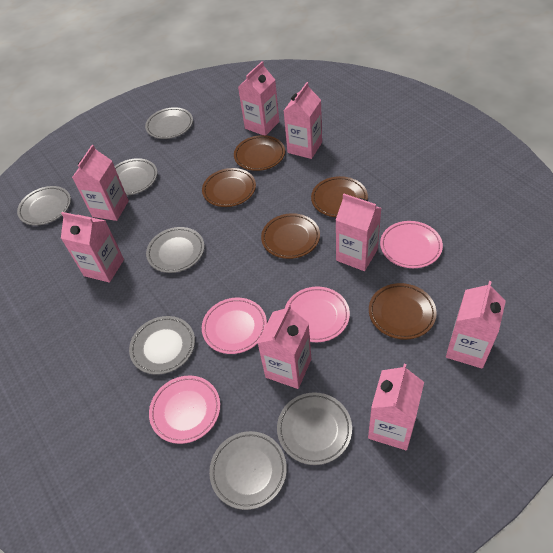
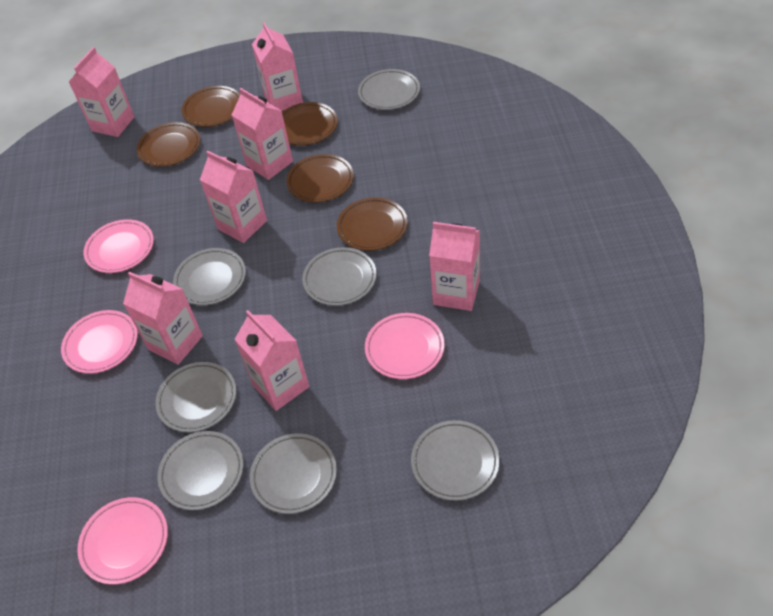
pink carton: 8 -> 7

